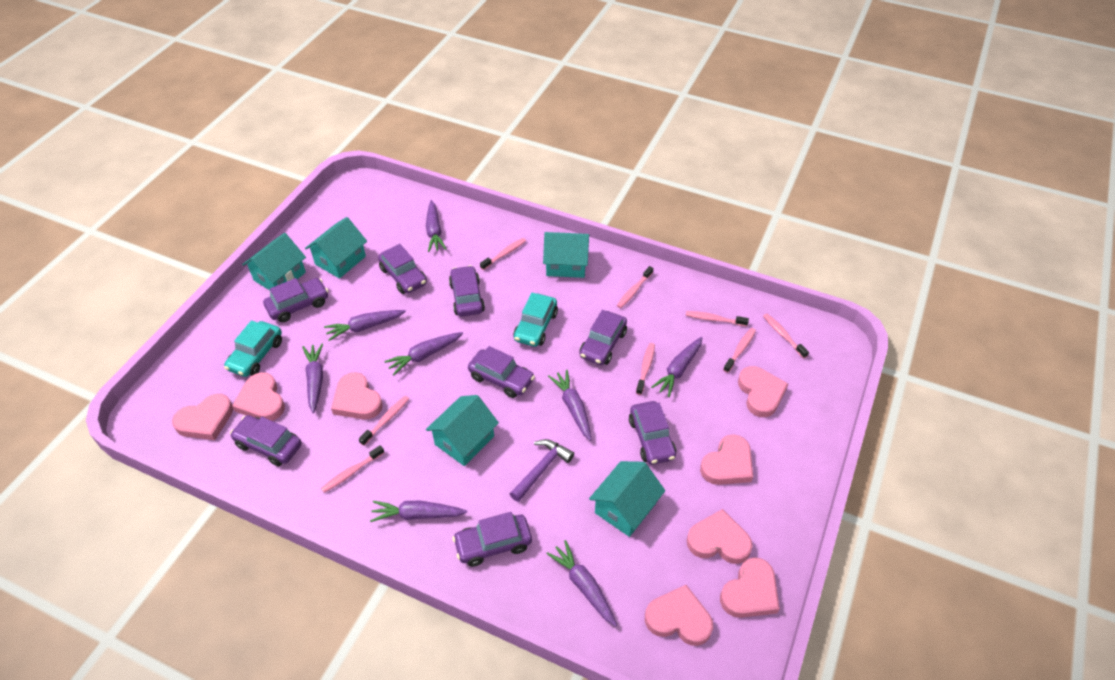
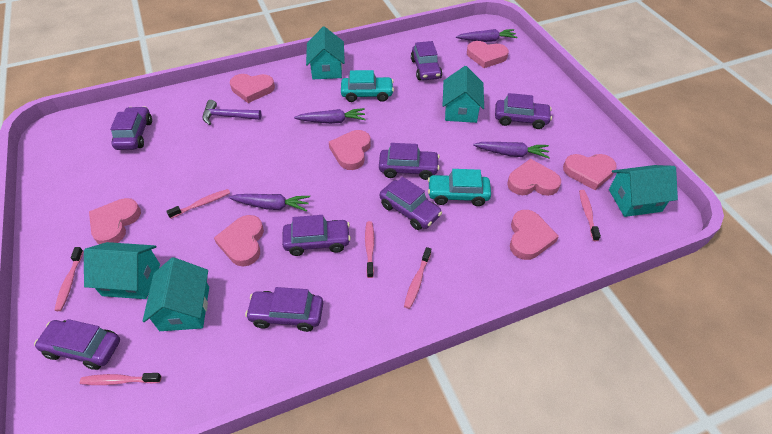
pink toothbrush: 8 -> 6
purple carrot: 8 -> 4

